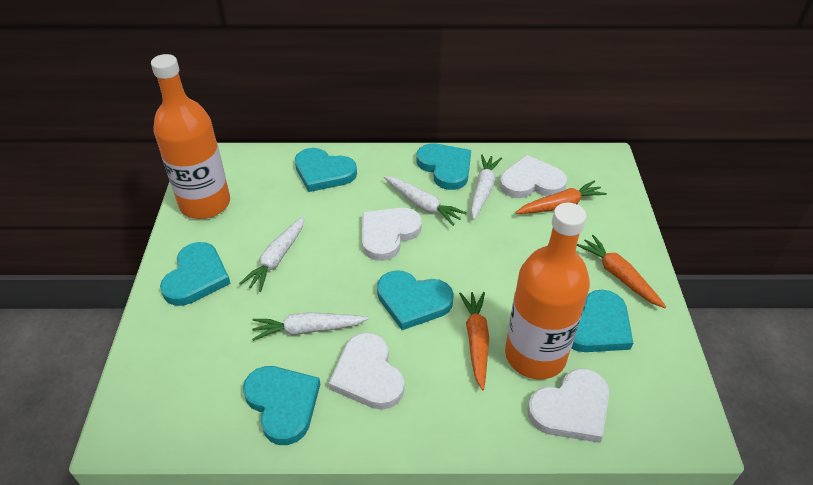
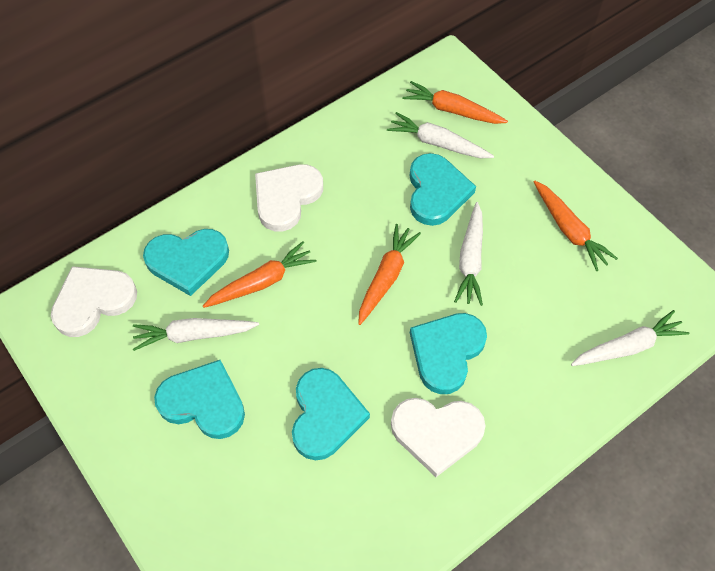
orange bottle: 2 -> 0
orange carrot: 3 -> 4
turquoise heart: 6 -> 5
white heart: 4 -> 3

